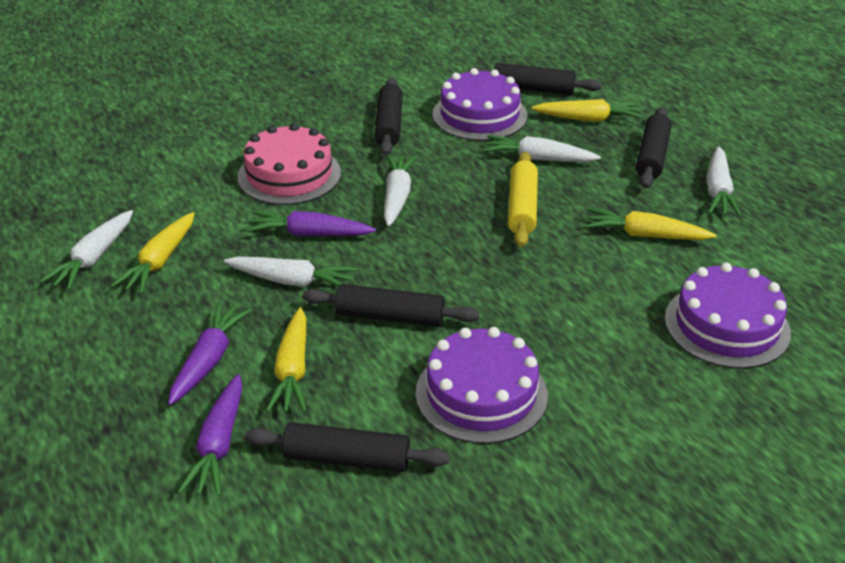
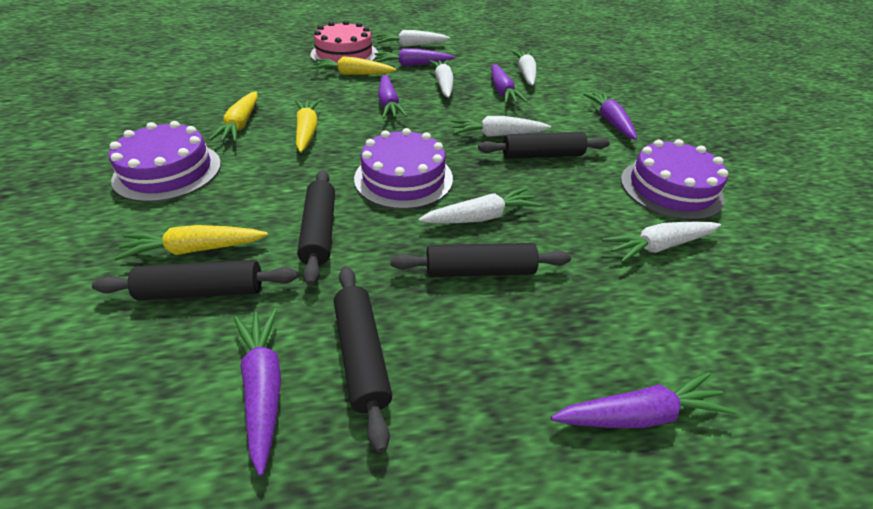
purple carrot: 3 -> 6
white carrot: 5 -> 6
yellow rolling pin: 1 -> 0

